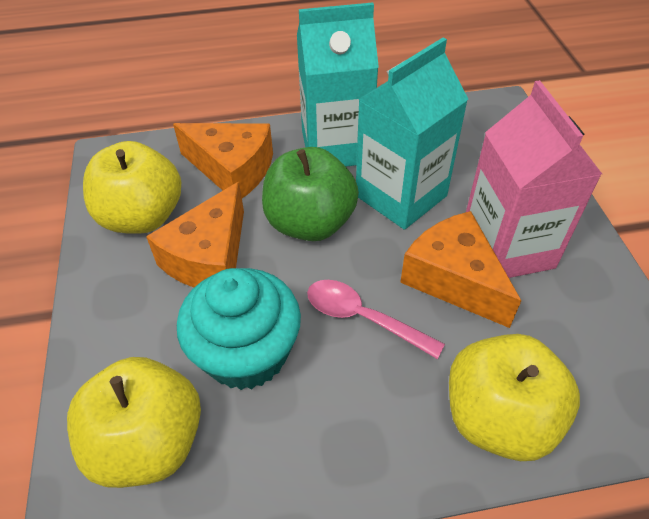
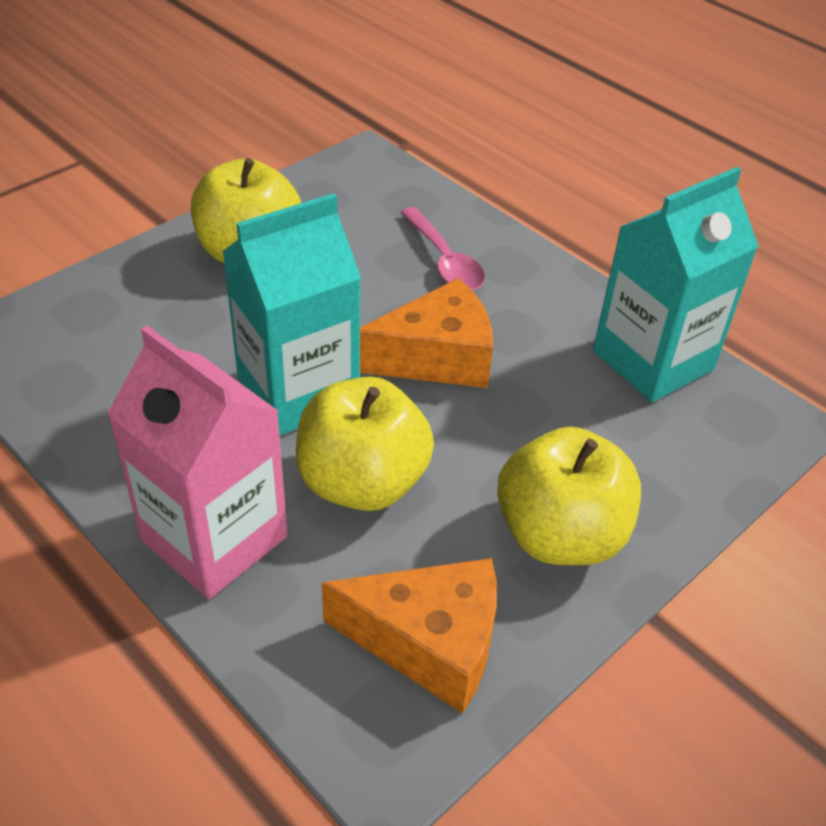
green apple: 1 -> 0
orange cheese: 3 -> 2
turquoise cupcake: 1 -> 0

